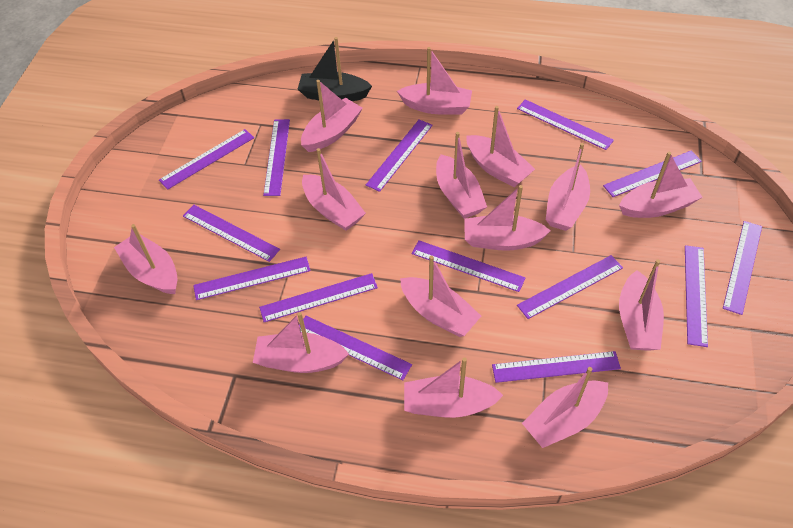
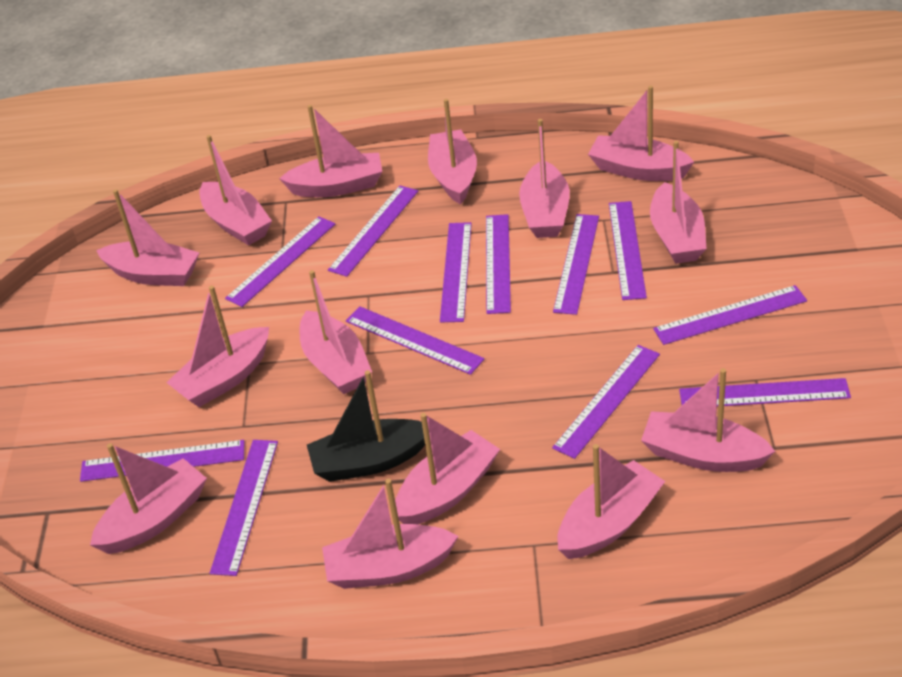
purple ruler: 14 -> 12

